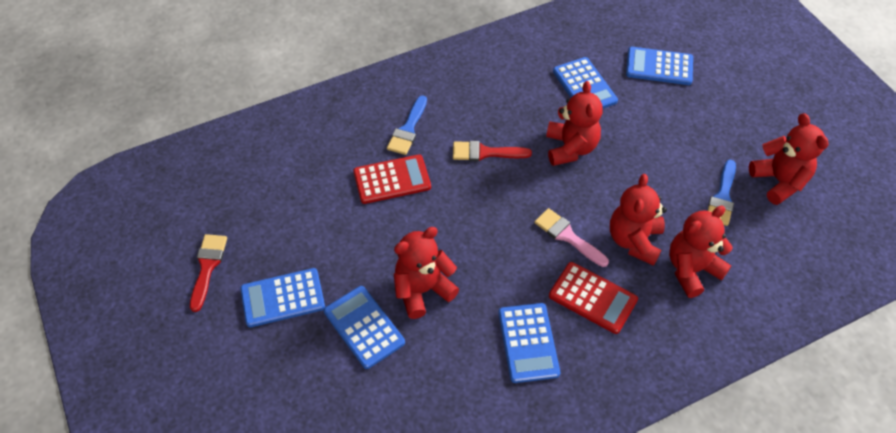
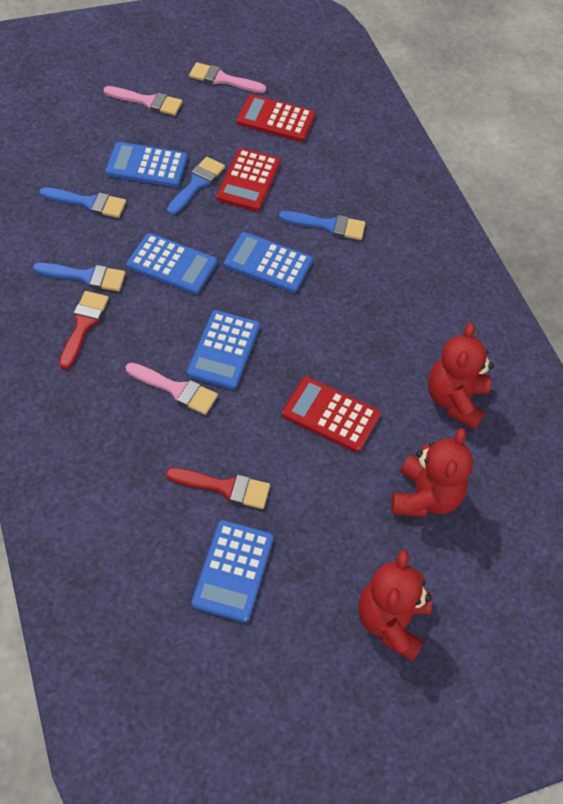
blue brush: 2 -> 4
pink brush: 1 -> 3
red calculator: 2 -> 3
red teddy bear: 5 -> 3

